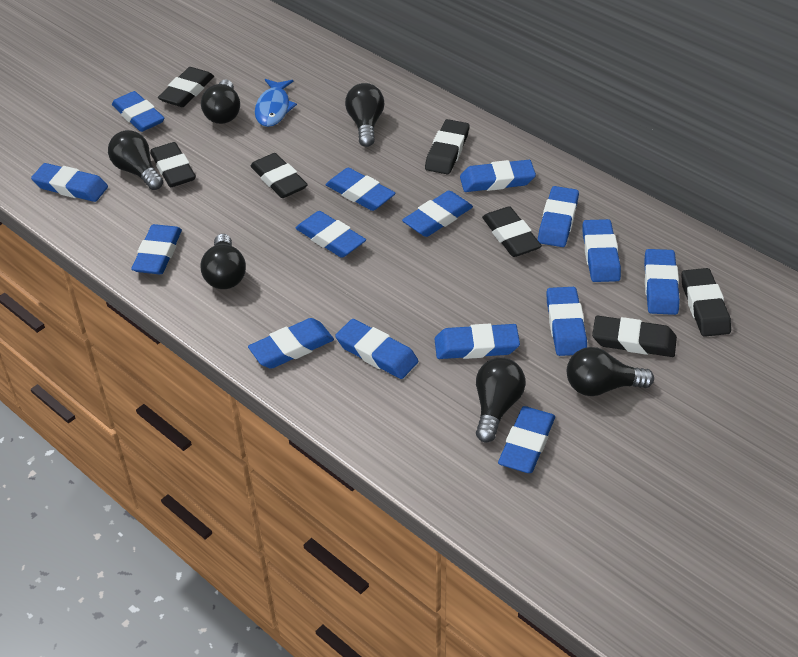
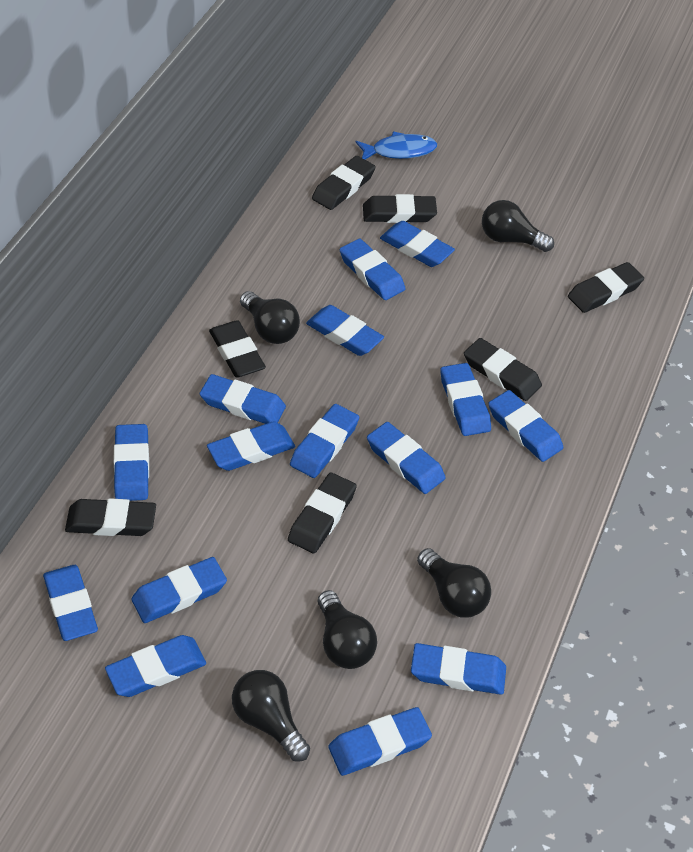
black light bulb: 6 -> 5

